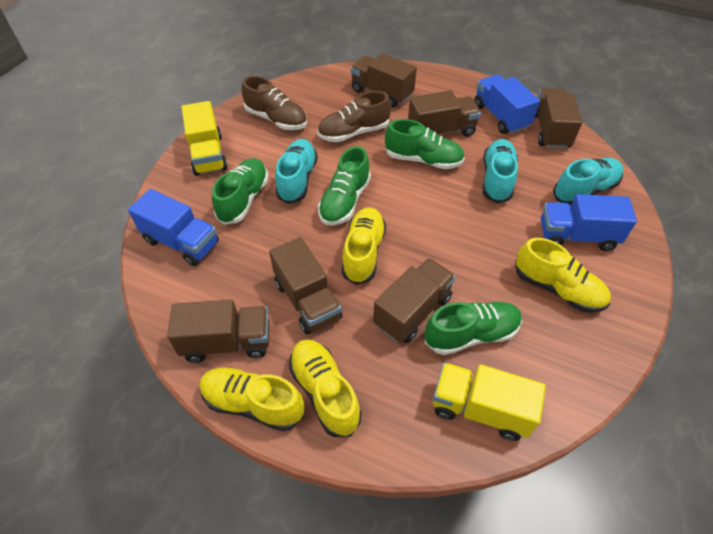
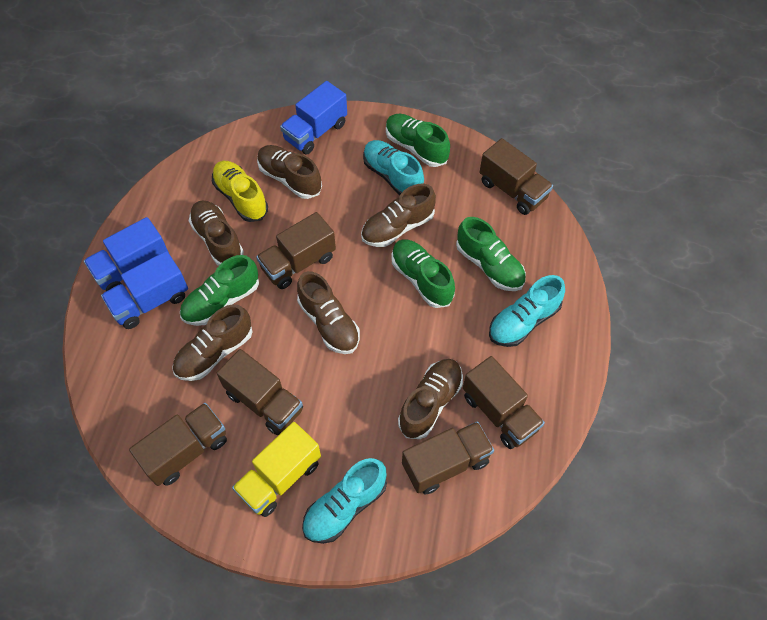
brown shoe: 2 -> 6
yellow shoe: 4 -> 1
yellow truck: 2 -> 1

